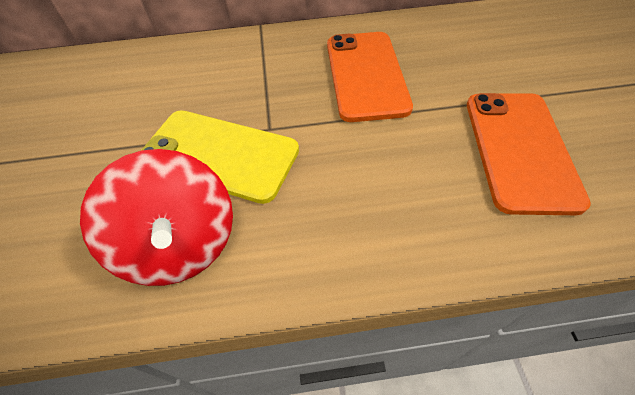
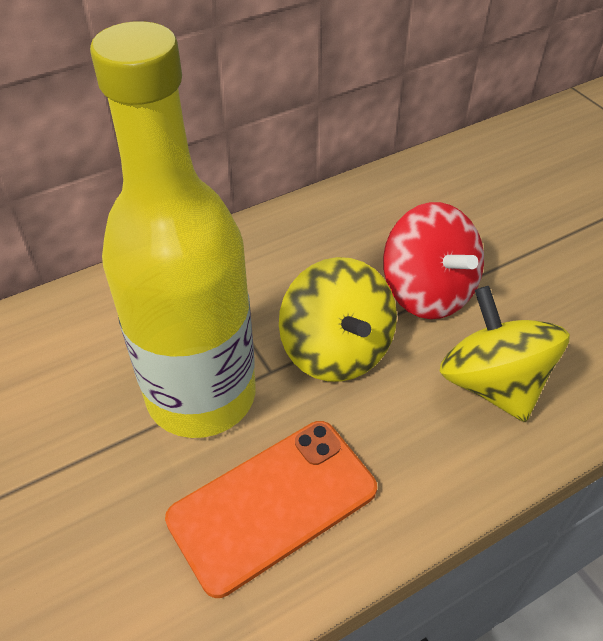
orange phone: 2 -> 1
yellow bottle: 0 -> 1
yellow phone: 1 -> 0
yellow spinning top: 0 -> 2

